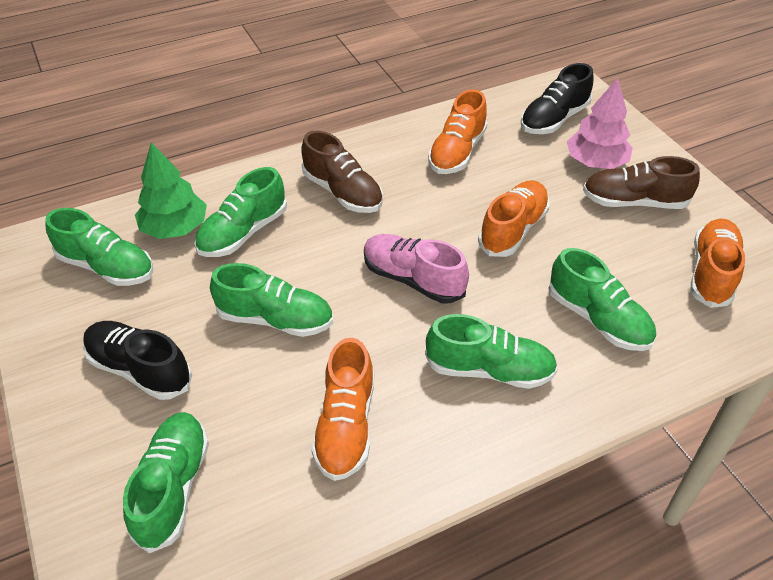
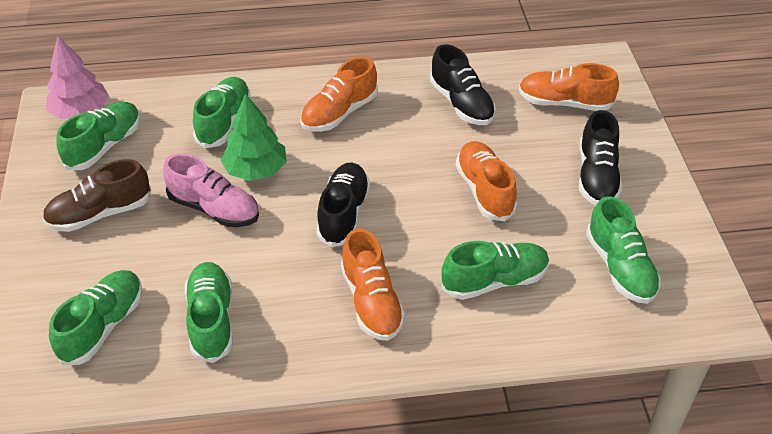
black shoe: 2 -> 3
brown shoe: 2 -> 1

